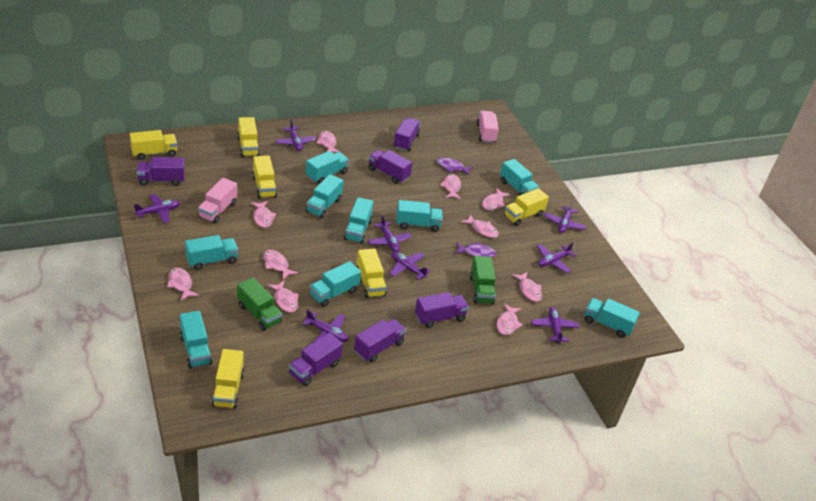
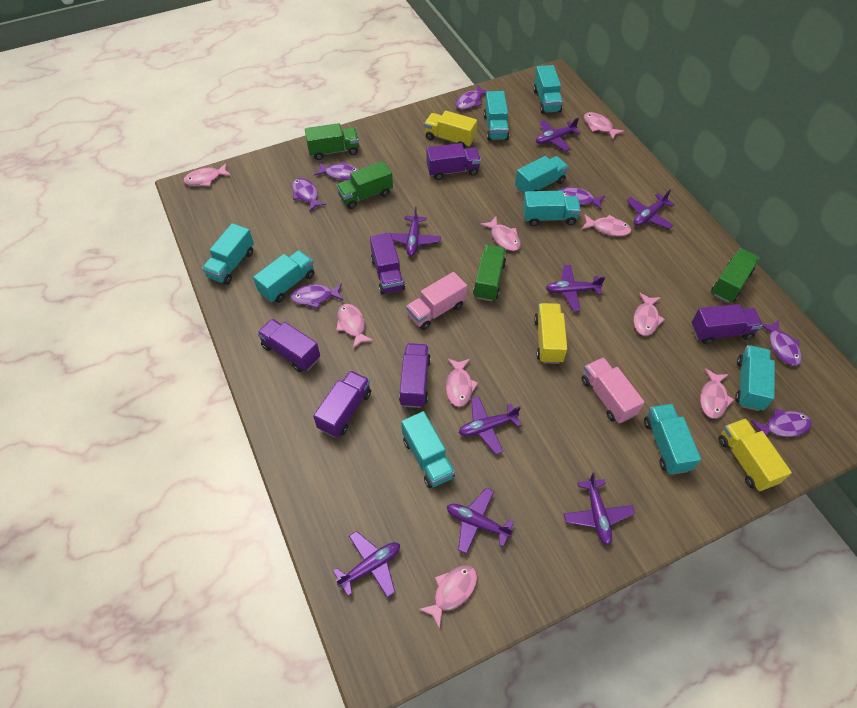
green truck: 2 -> 4
pink fish: 10 -> 9
purple fish: 2 -> 7
yellow truck: 6 -> 3

